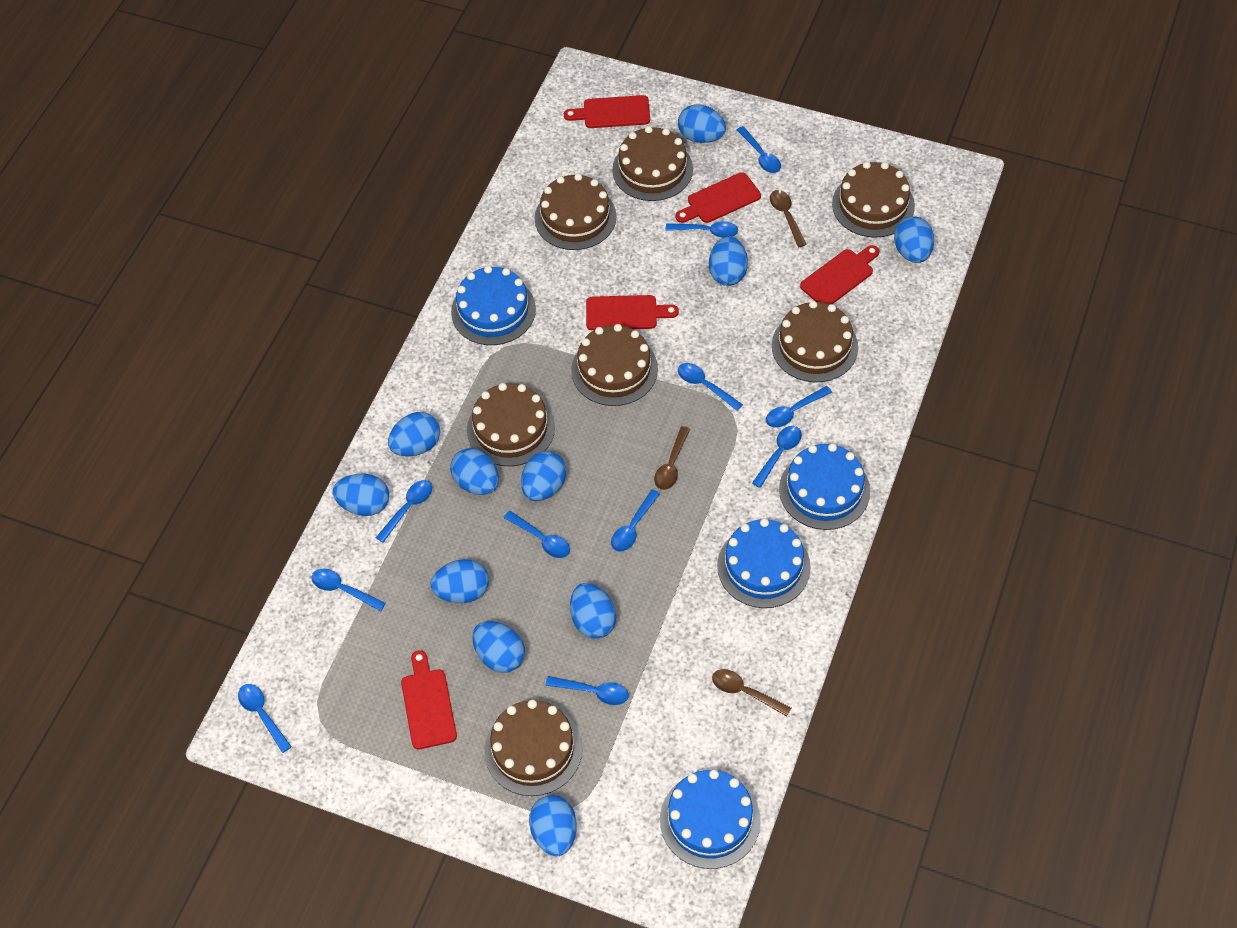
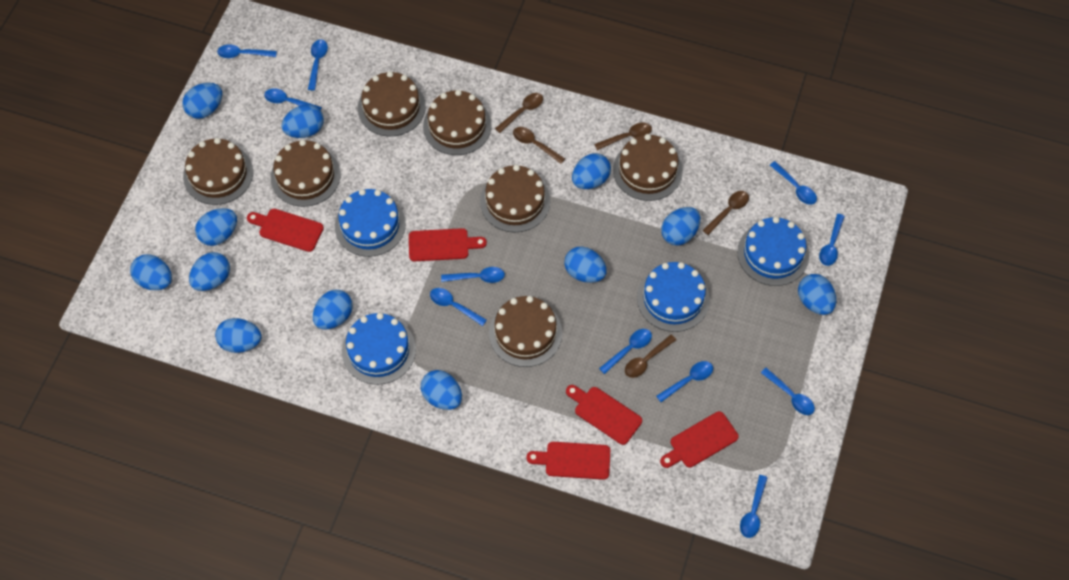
blue egg: 11 -> 12
brown spoon: 3 -> 5

